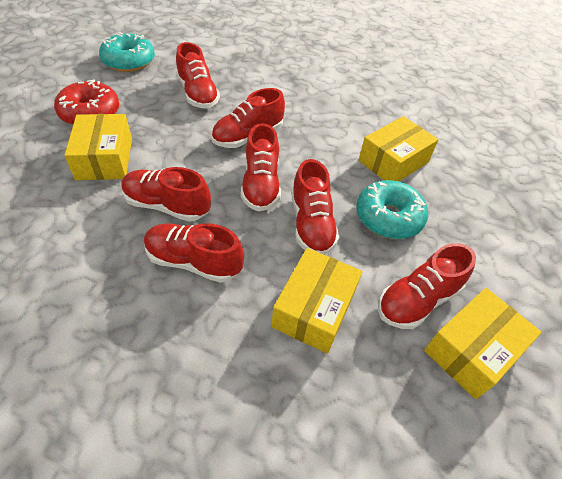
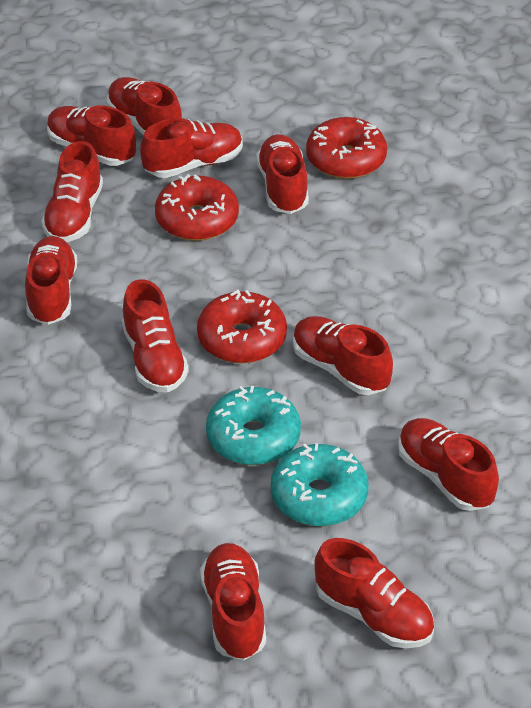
red donut: 1 -> 3
red shoe: 7 -> 11
yellow box: 4 -> 0

